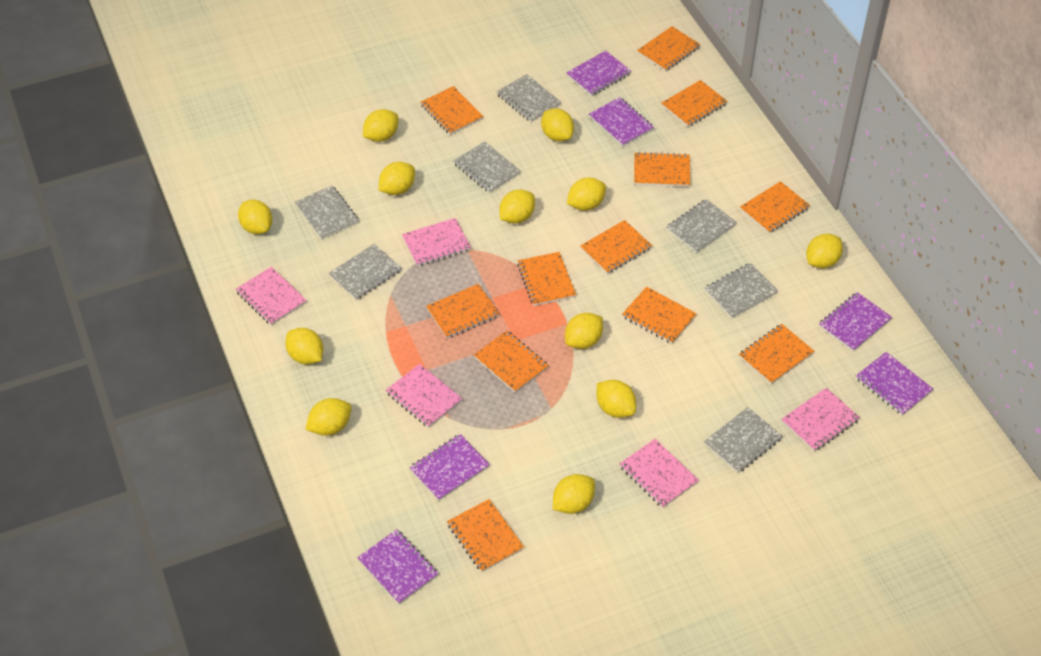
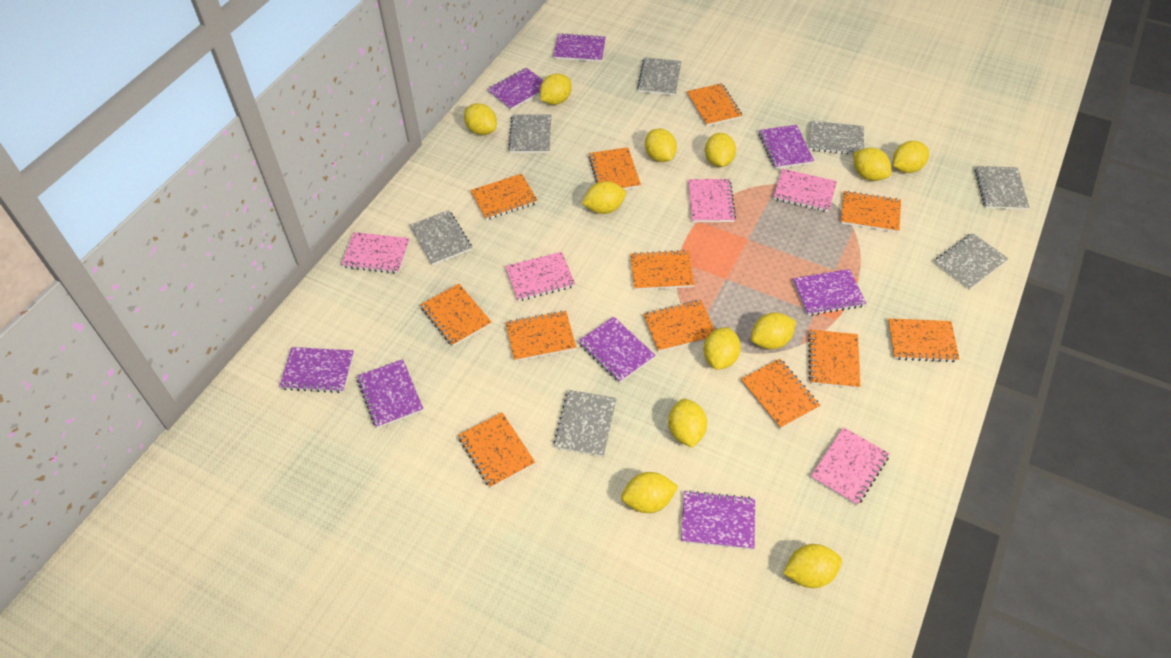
purple notebook: 6 -> 8

